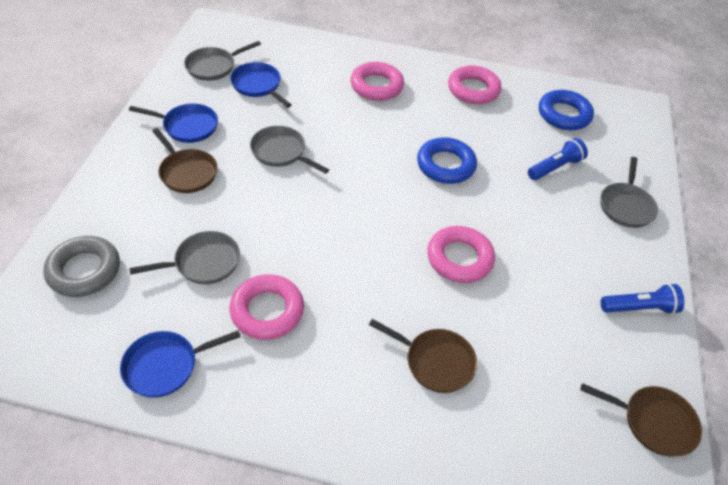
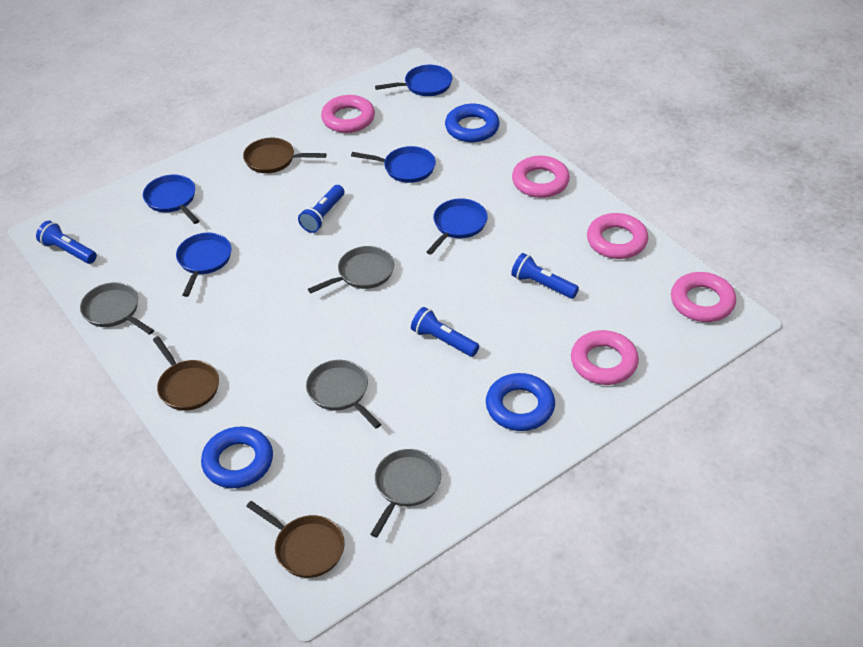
blue flashlight: 2 -> 4
blue pan: 3 -> 5
blue ring: 2 -> 3
grey ring: 1 -> 0
pink ring: 4 -> 5

